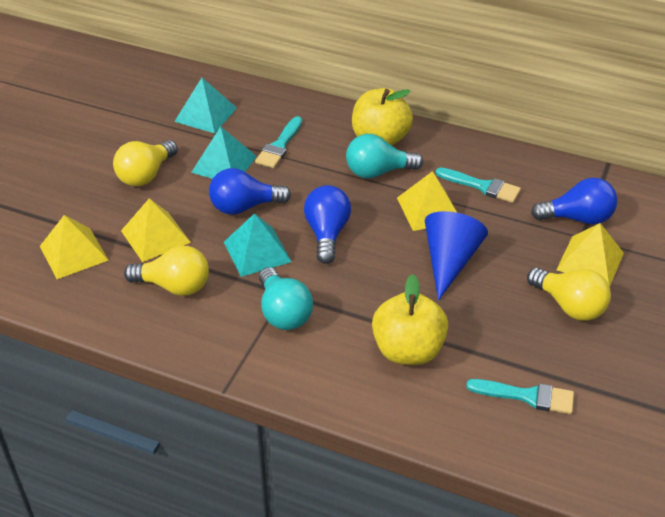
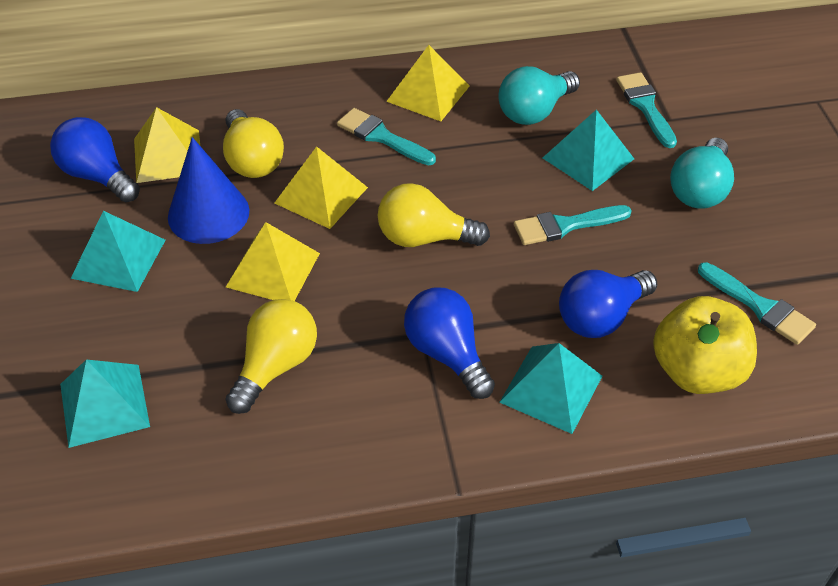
turquoise brush: 3 -> 4
turquoise pyramid: 3 -> 4
yellow apple: 2 -> 1

